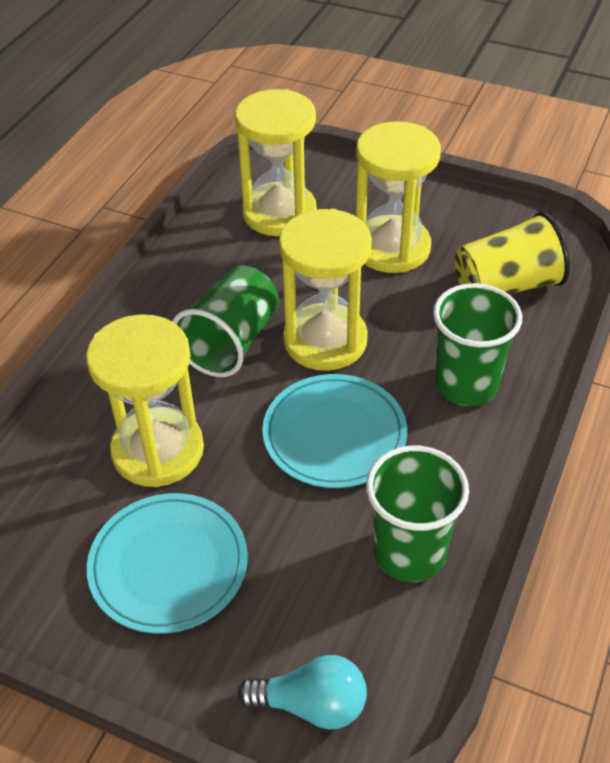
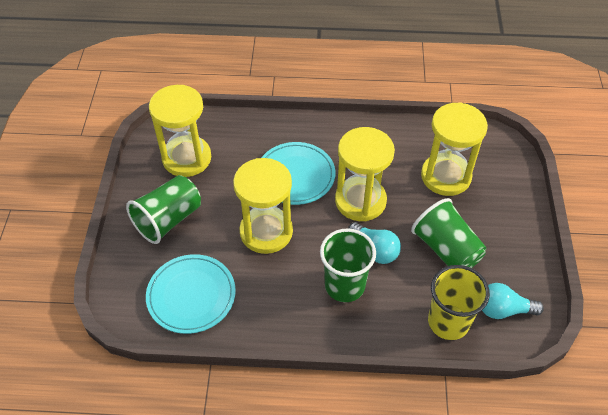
turquoise light bulb: 1 -> 2

